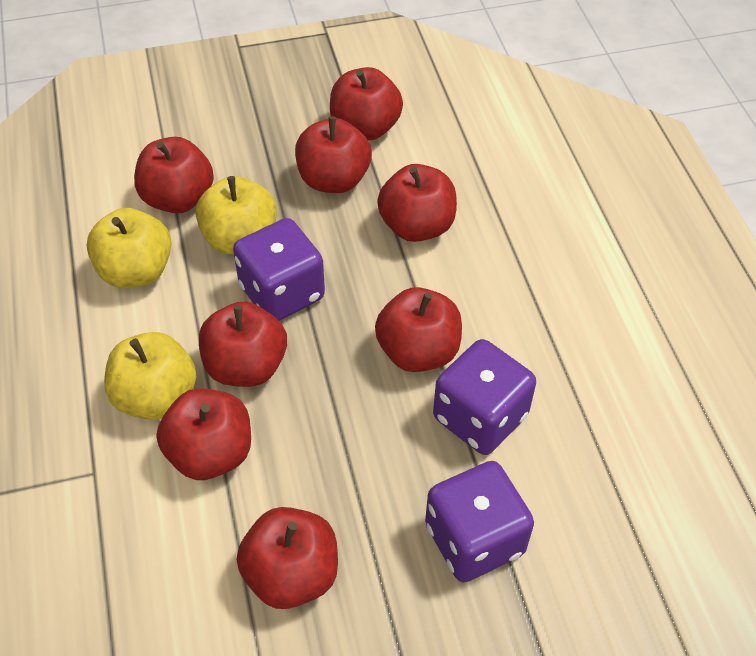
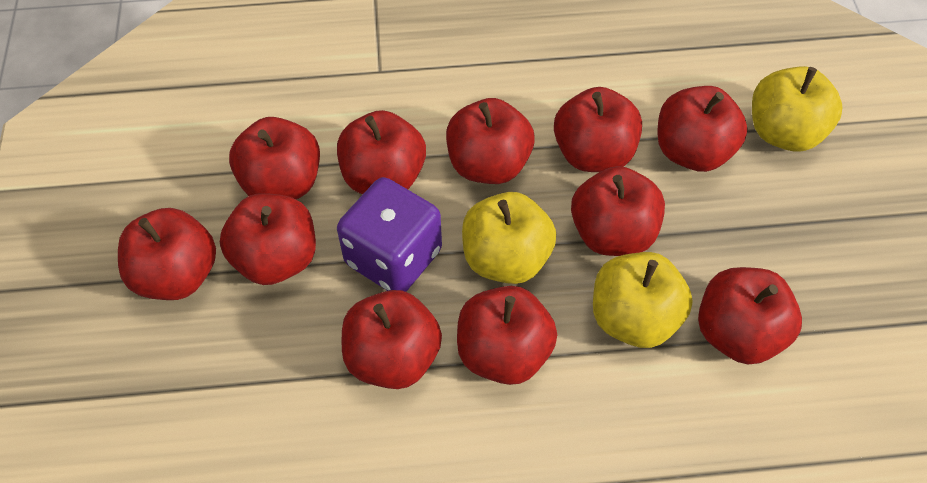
purple dice: 3 -> 1
red apple: 8 -> 11

